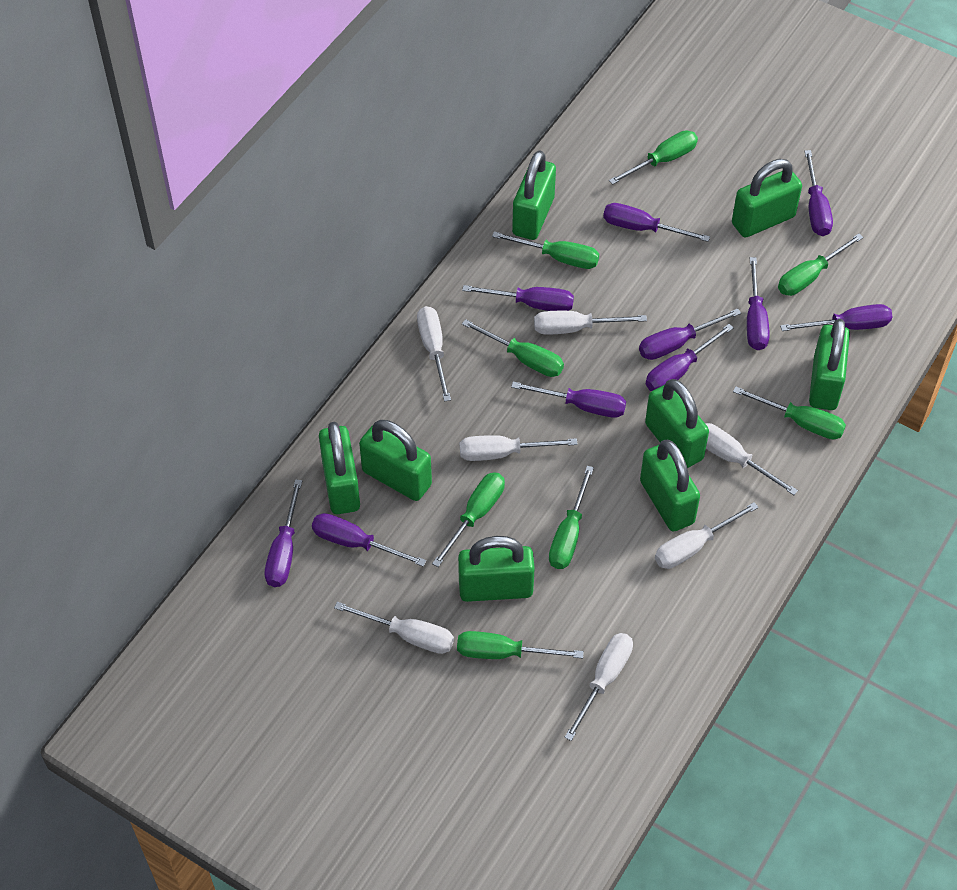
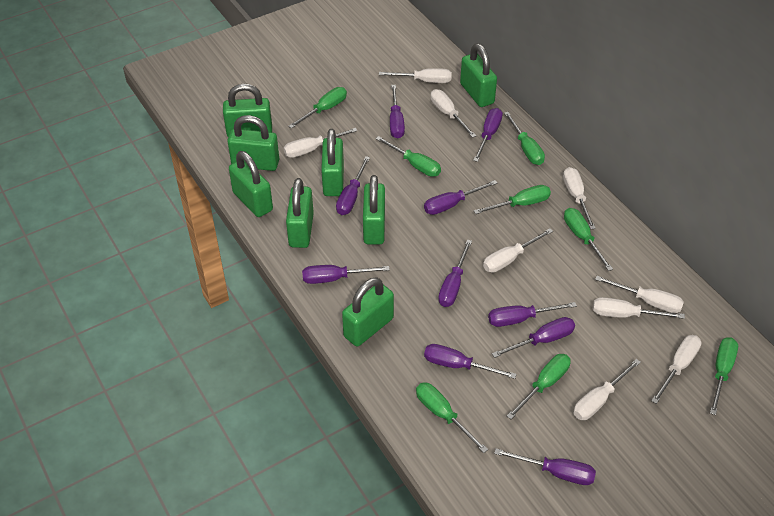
white screwdriver: 7 -> 9

